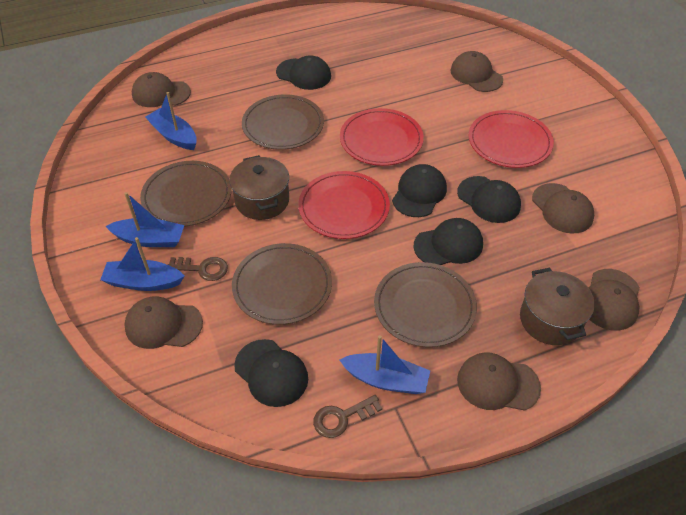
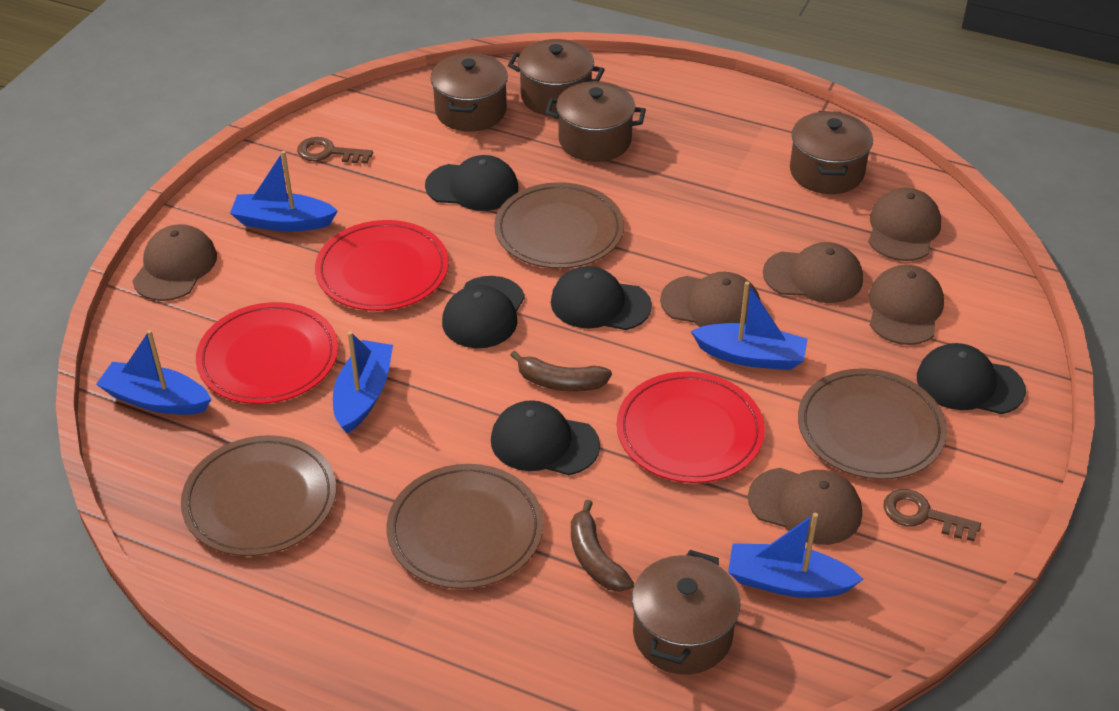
blue boat: 4 -> 5
brown banana: 0 -> 2
brown pot: 2 -> 5

